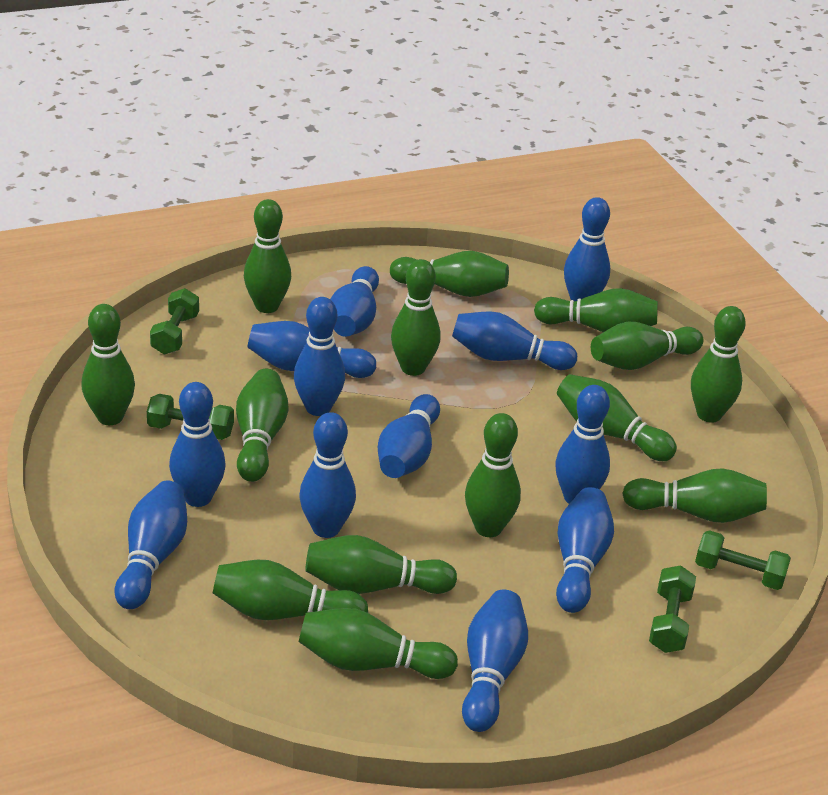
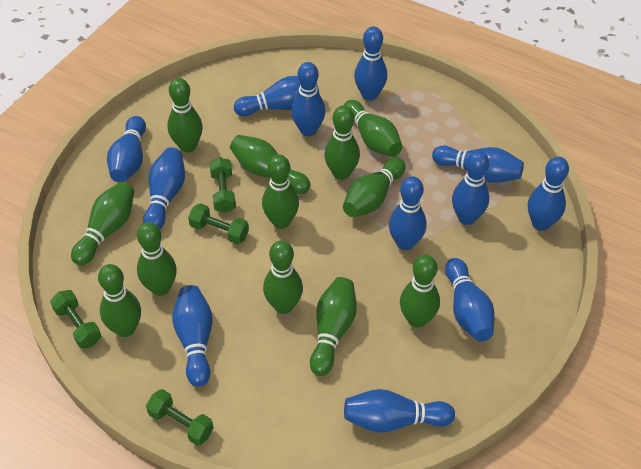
green bowling pin: 14 -> 12

